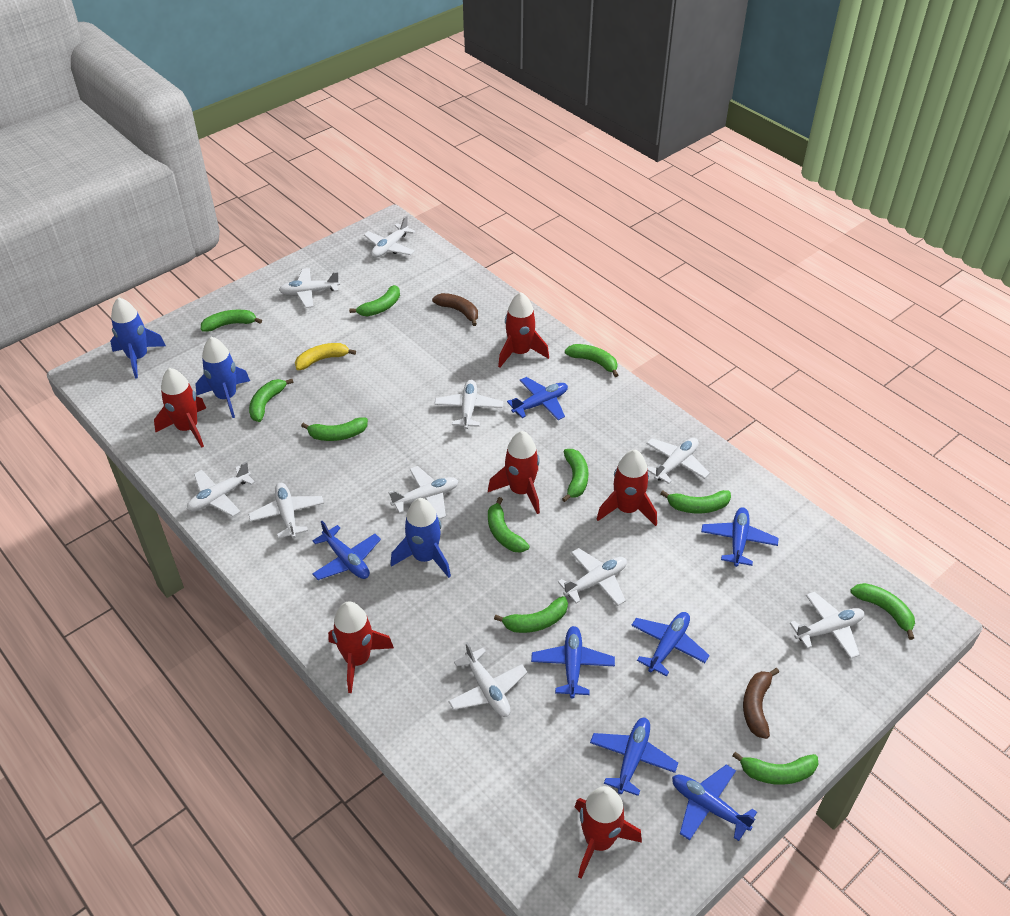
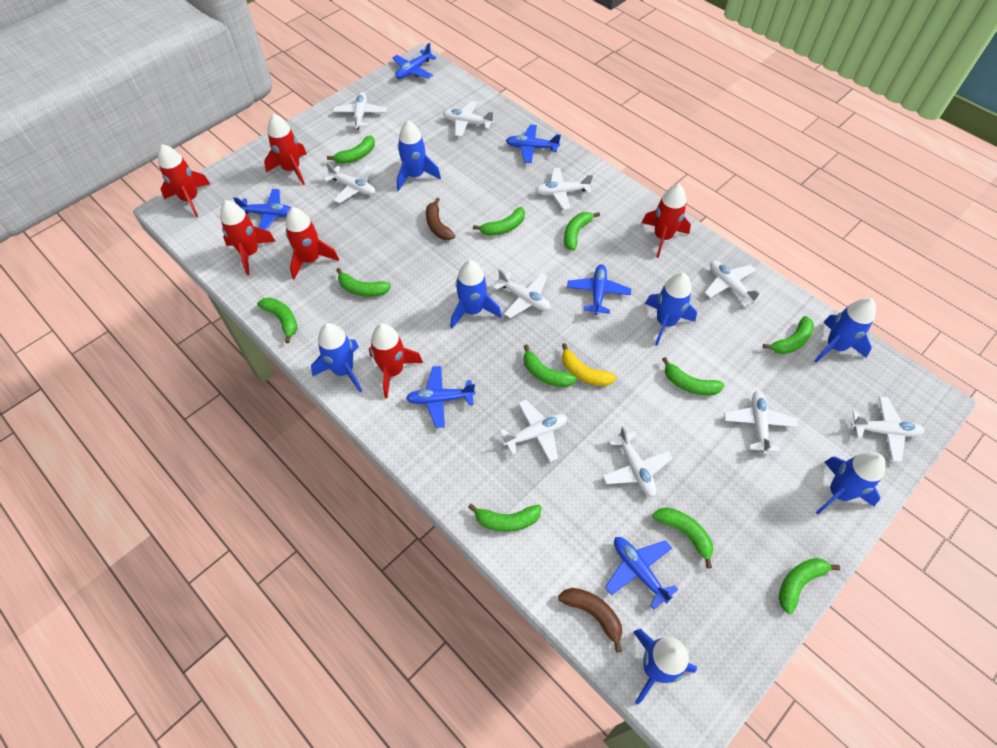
blue plane: 7 -> 6
blue rocket: 3 -> 7

